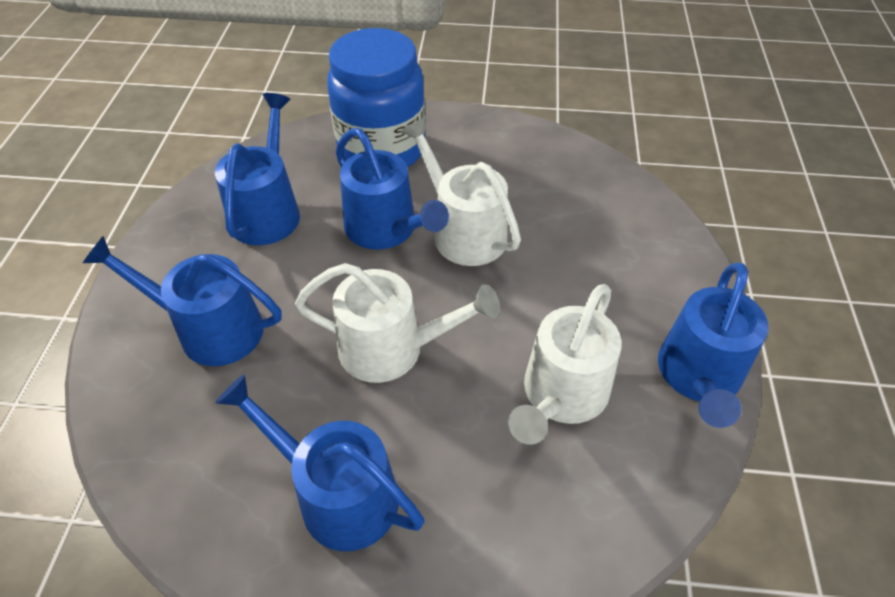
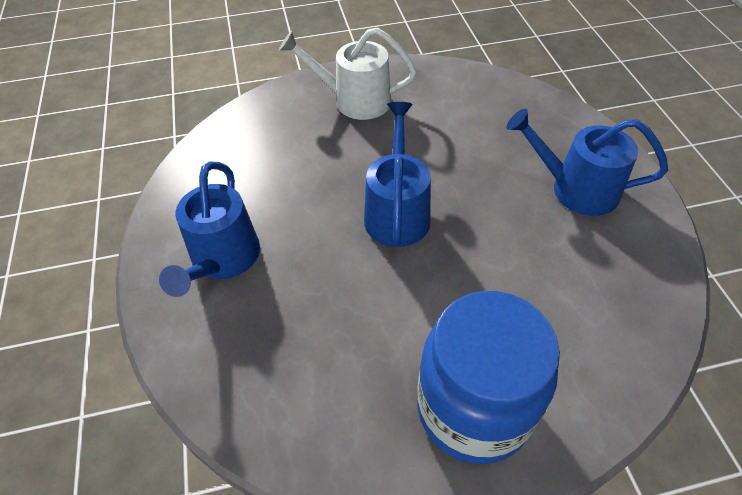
blue watering can: 5 -> 3
white watering can: 3 -> 1

